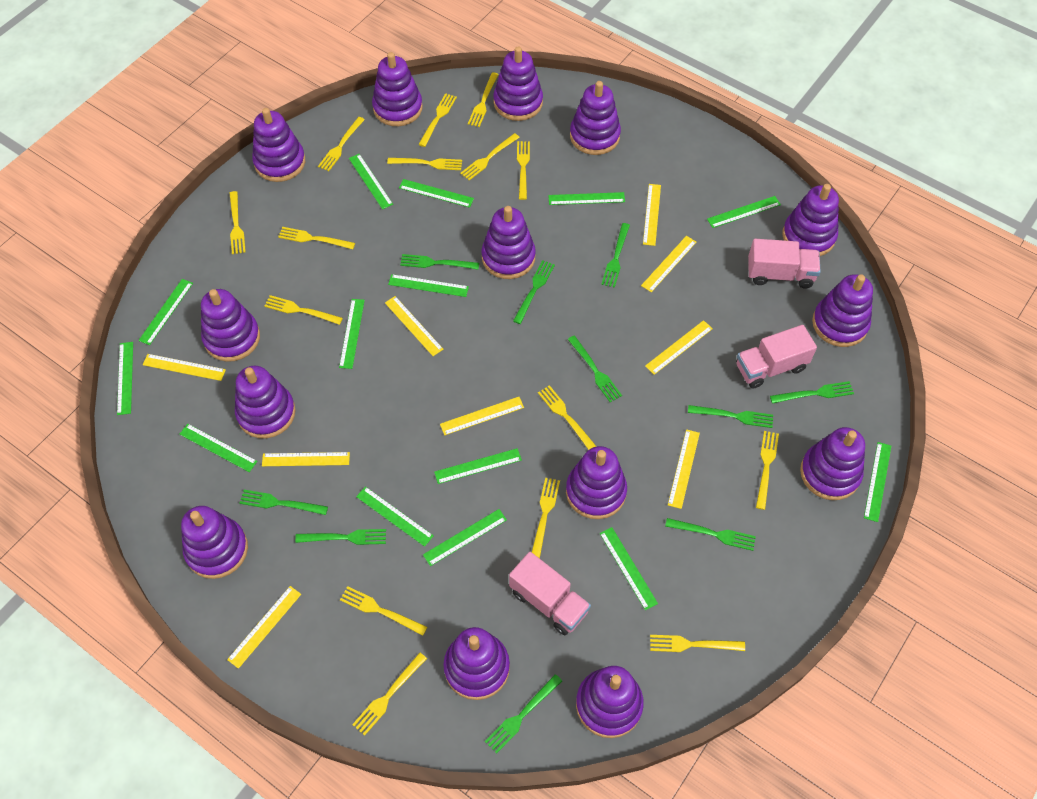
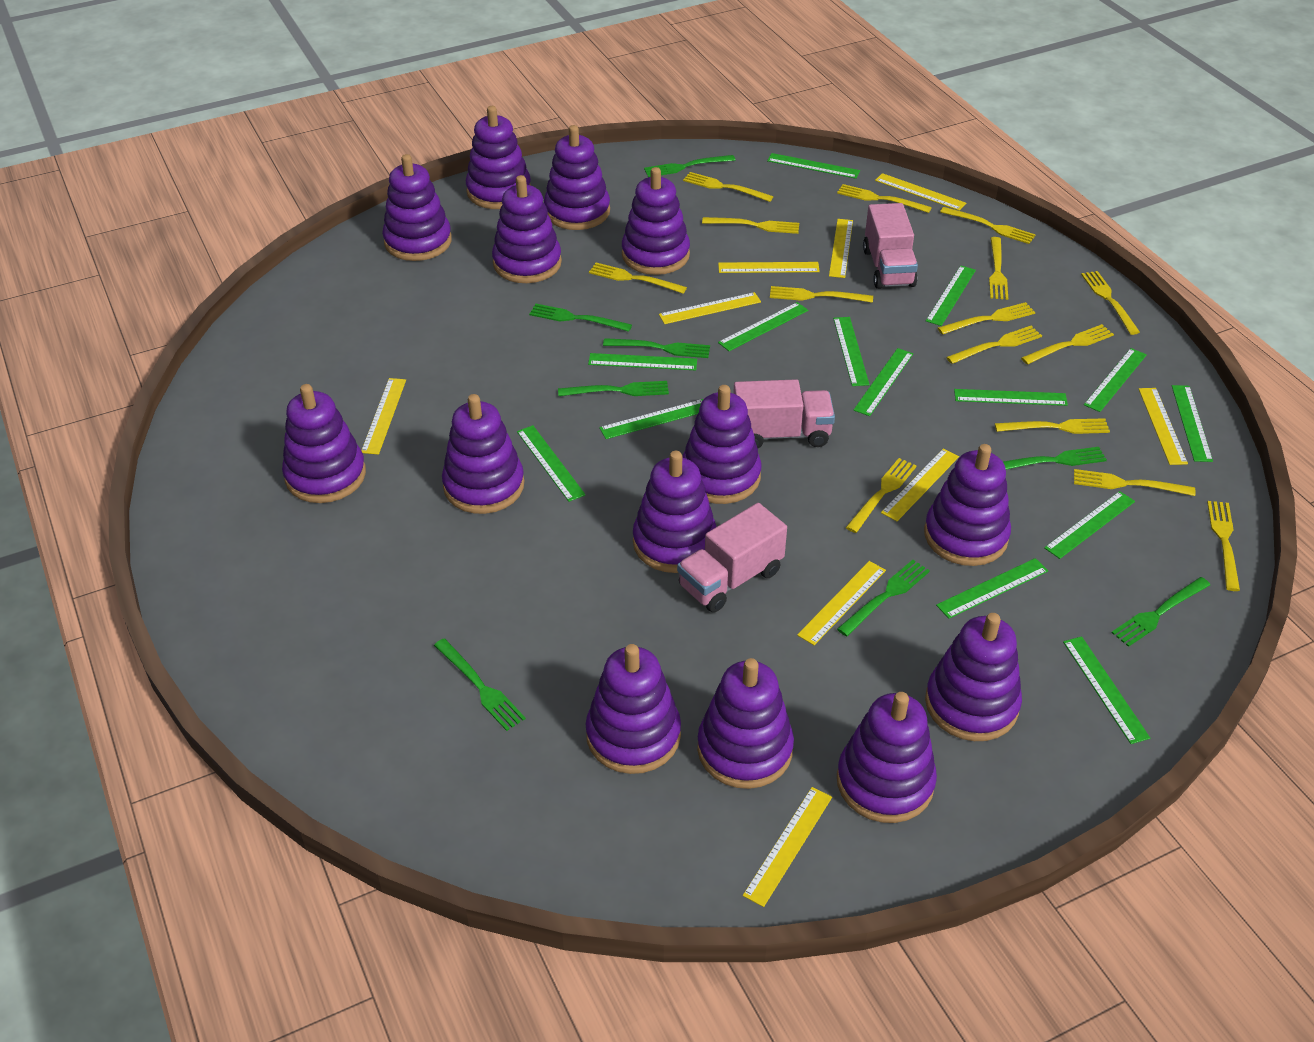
green fork: 10 -> 8

